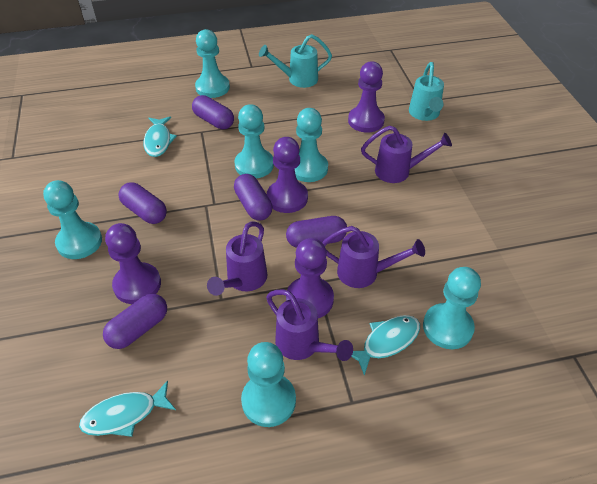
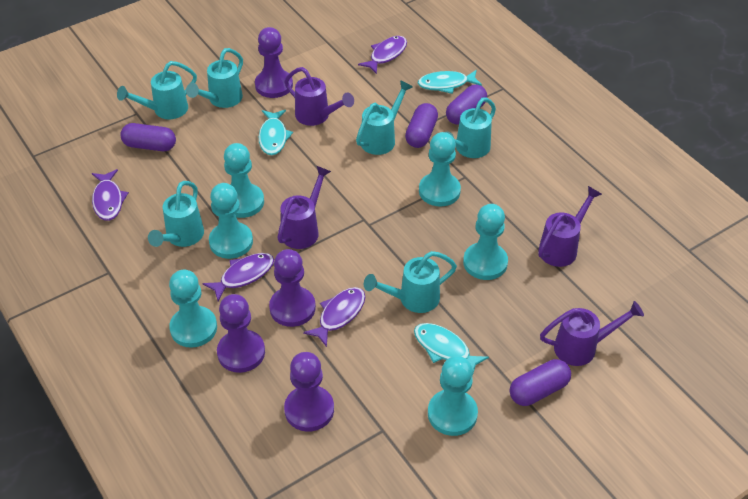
purple capsule: 5 -> 4
purple fish: 0 -> 4
turquoise watering can: 2 -> 6

